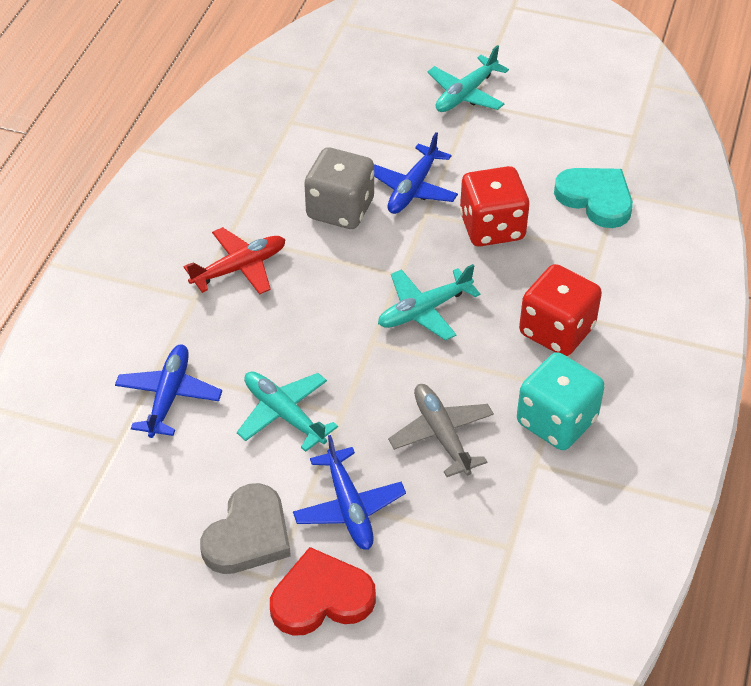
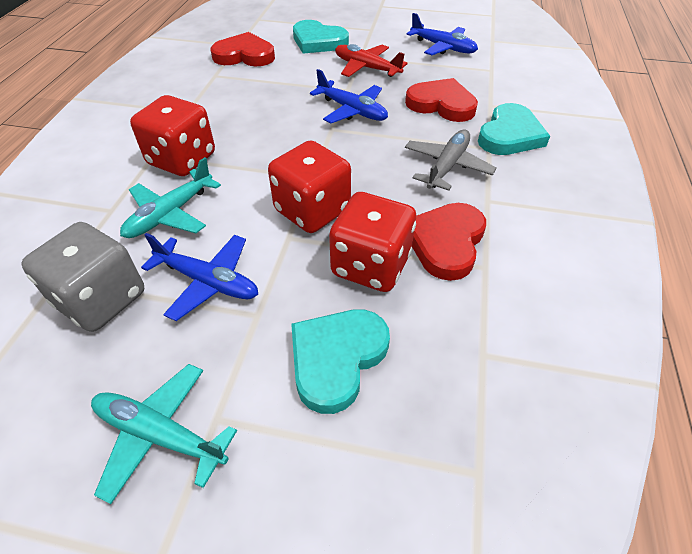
grey heart: 1 -> 0
red dice: 2 -> 3
red heart: 1 -> 3
turquoise dice: 1 -> 0
turquoise heart: 1 -> 3
turquoise plane: 3 -> 2

